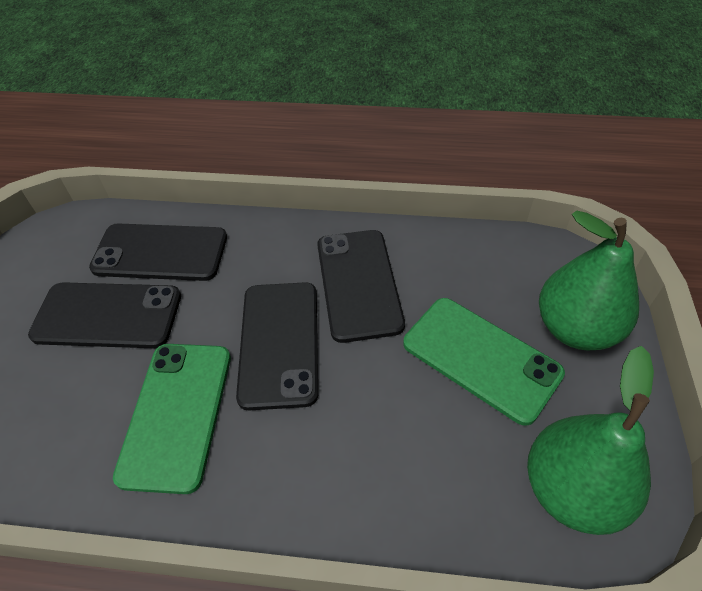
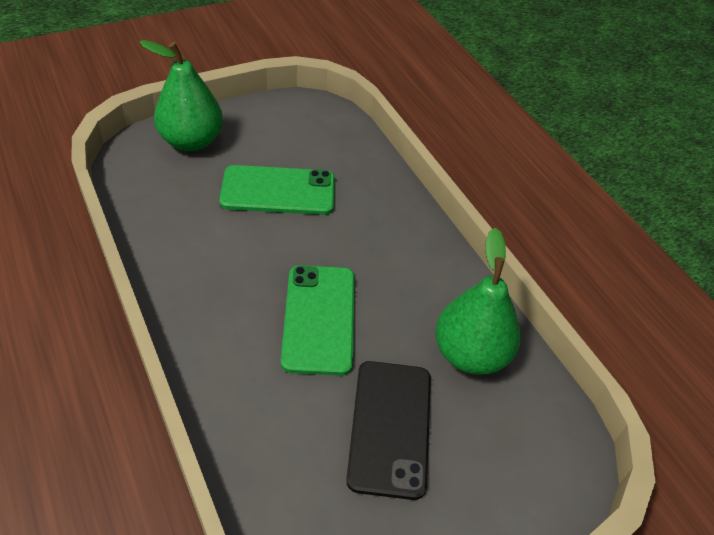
black phone: 4 -> 1

